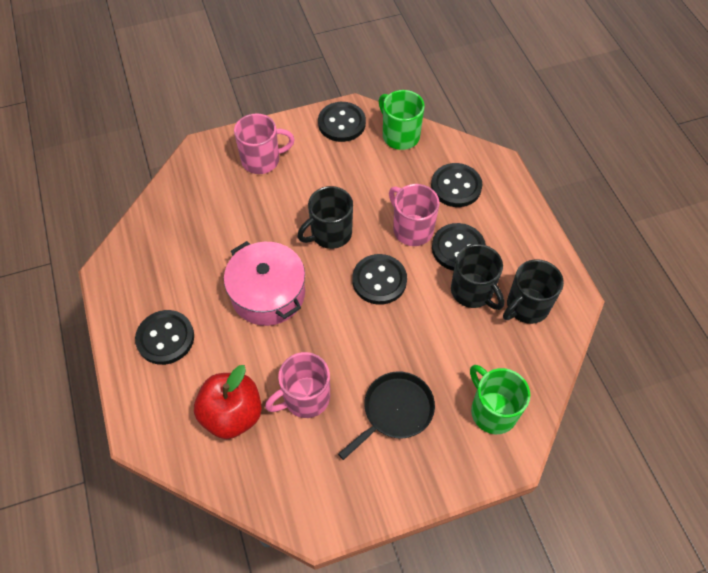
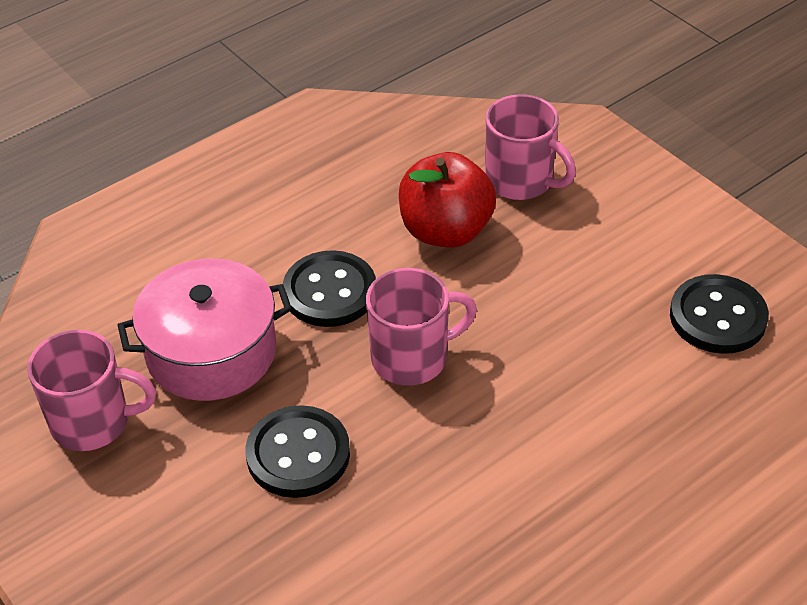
black button: 5 -> 3
black mug: 3 -> 0
black pan: 1 -> 0
green mug: 2 -> 0

